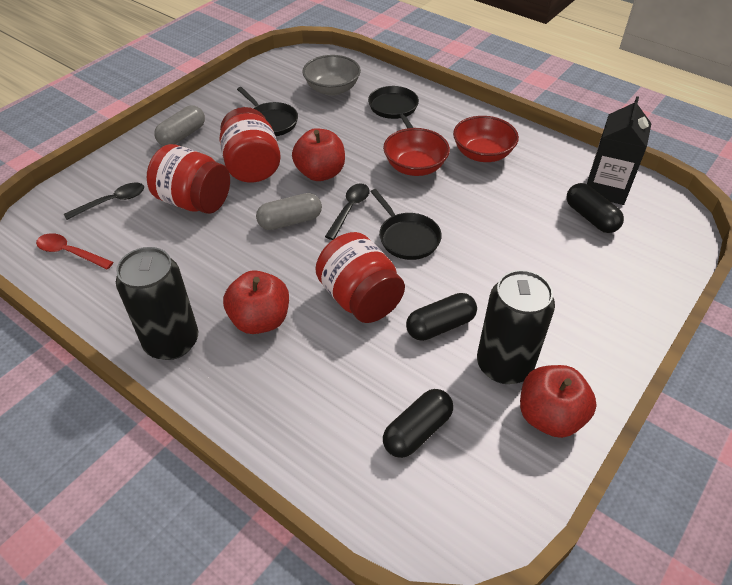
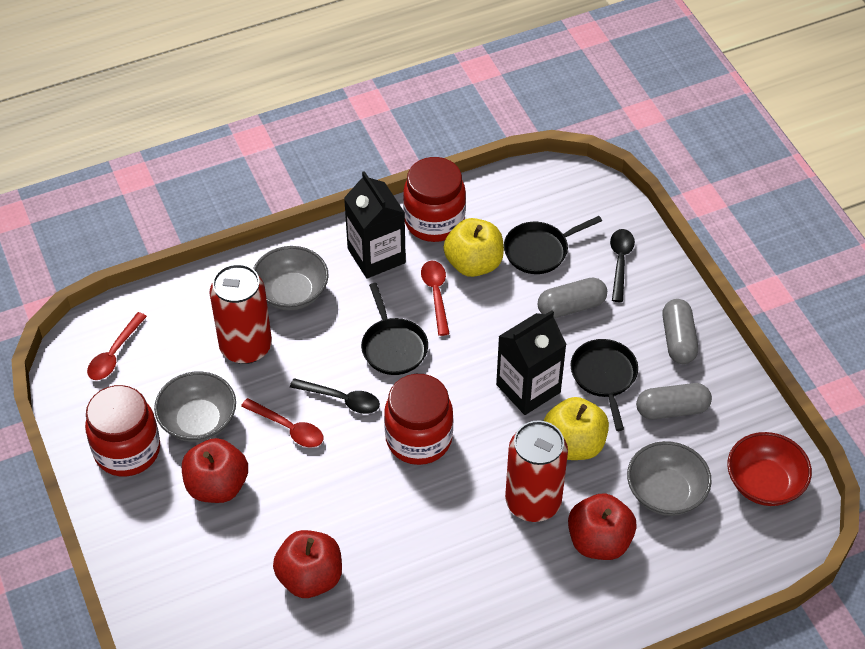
black can: 2 -> 0
black capsule: 3 -> 0
black carton: 1 -> 2
grey bowl: 1 -> 3
grey capsule: 2 -> 3
red bowl: 2 -> 1
red can: 0 -> 2
red spoon: 1 -> 3
yellow apple: 0 -> 2

